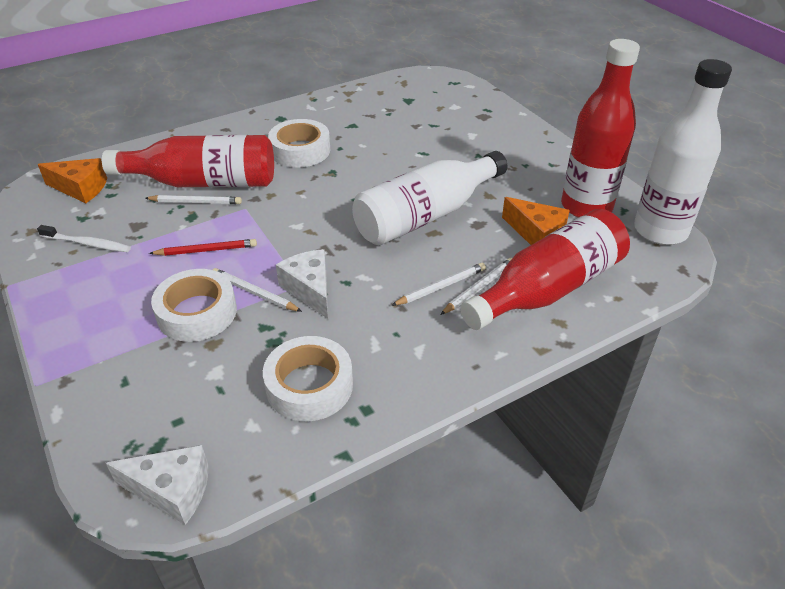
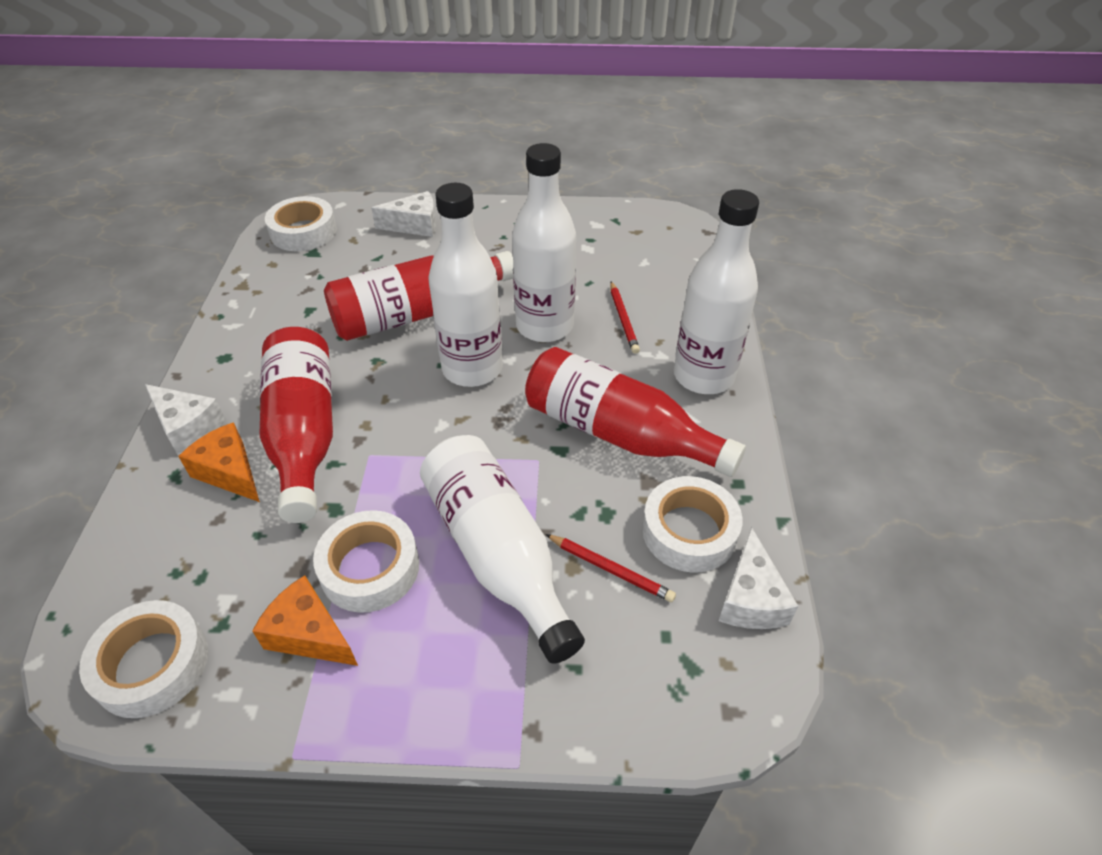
red pencil: 1 -> 2
white bottle: 2 -> 4
white cheese: 2 -> 3
white pencil: 4 -> 0
white tape: 3 -> 4
white toothbrush: 1 -> 0

